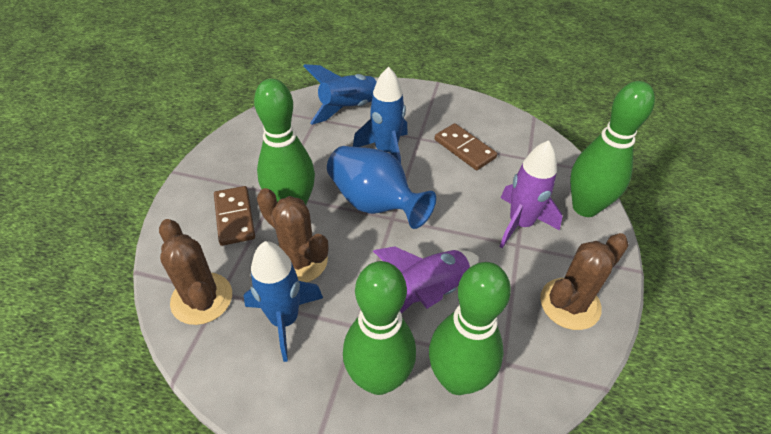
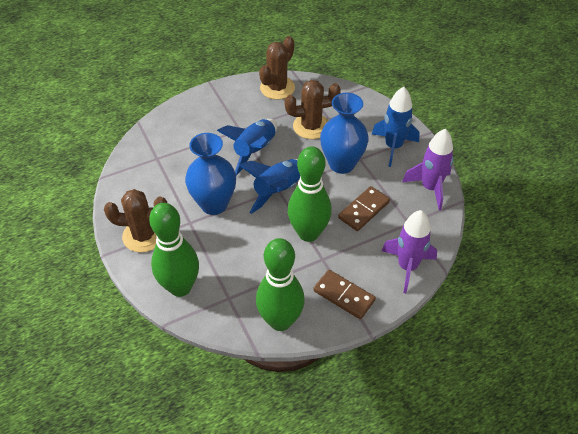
blue vase: 1 -> 2
green bowling pin: 4 -> 3

